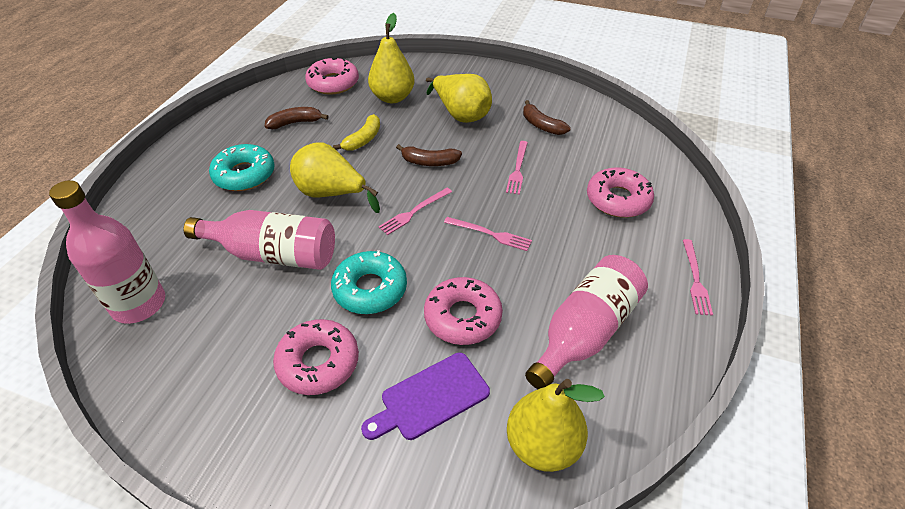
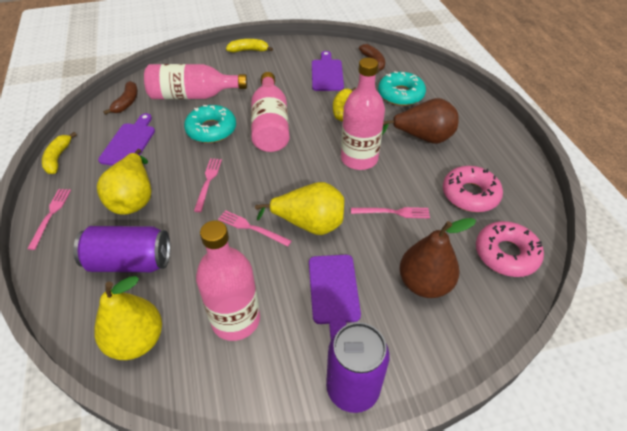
brown banana: 3 -> 2
brown pear: 0 -> 2
pink bottle: 3 -> 4
pink donut: 4 -> 2
purple can: 0 -> 2
purple cutting board: 1 -> 3
yellow banana: 1 -> 3
yellow pear: 4 -> 3

